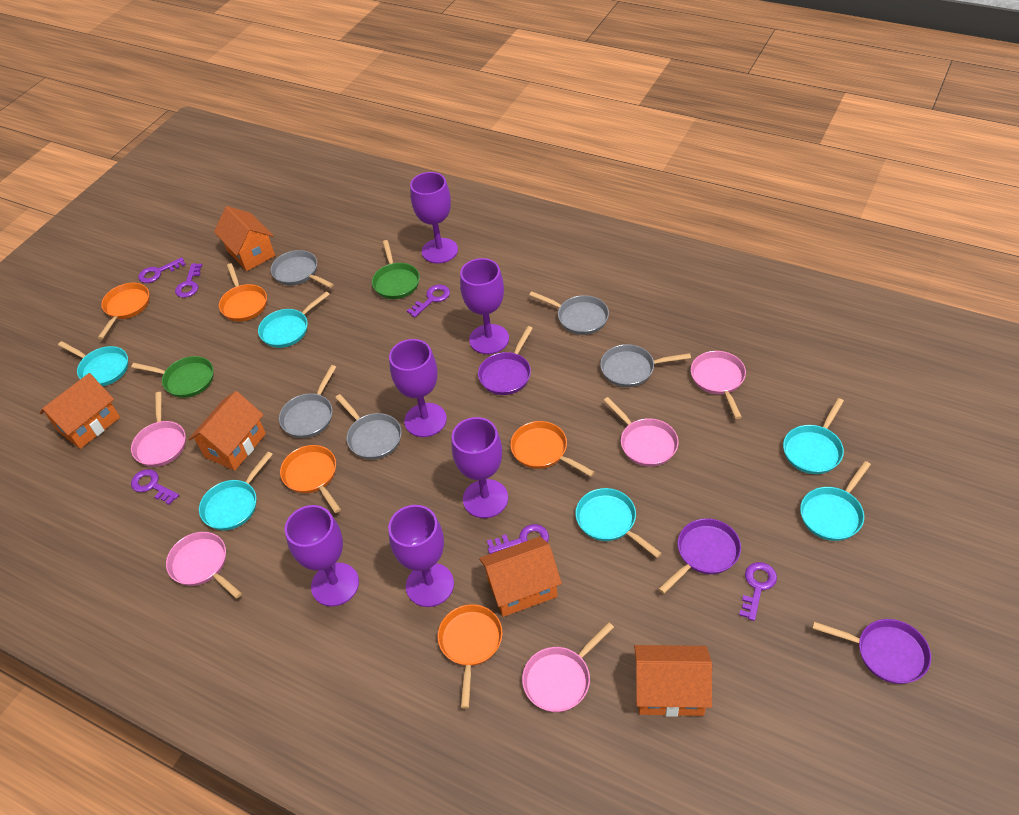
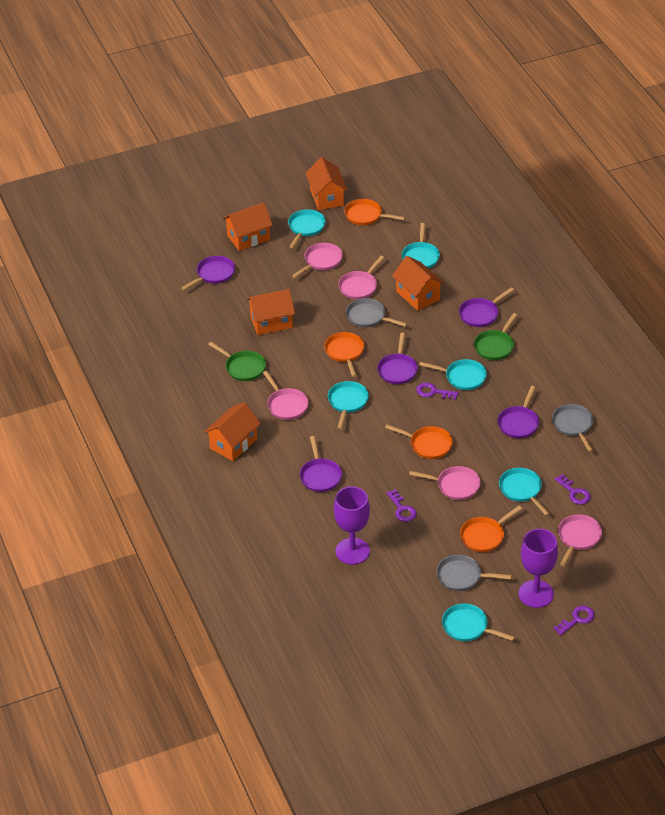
grey pan: 5 -> 3
orange pan: 5 -> 4
purple goblet: 6 -> 2
purple key: 6 -> 4
purple pan: 3 -> 5

